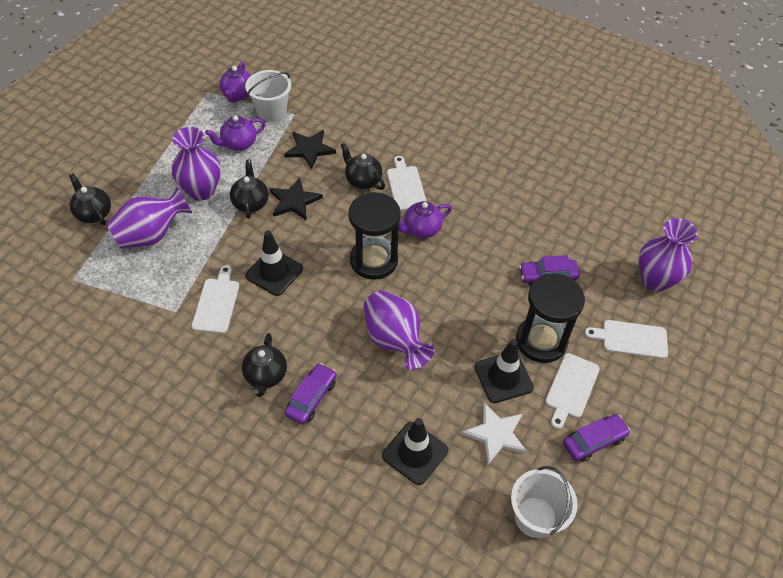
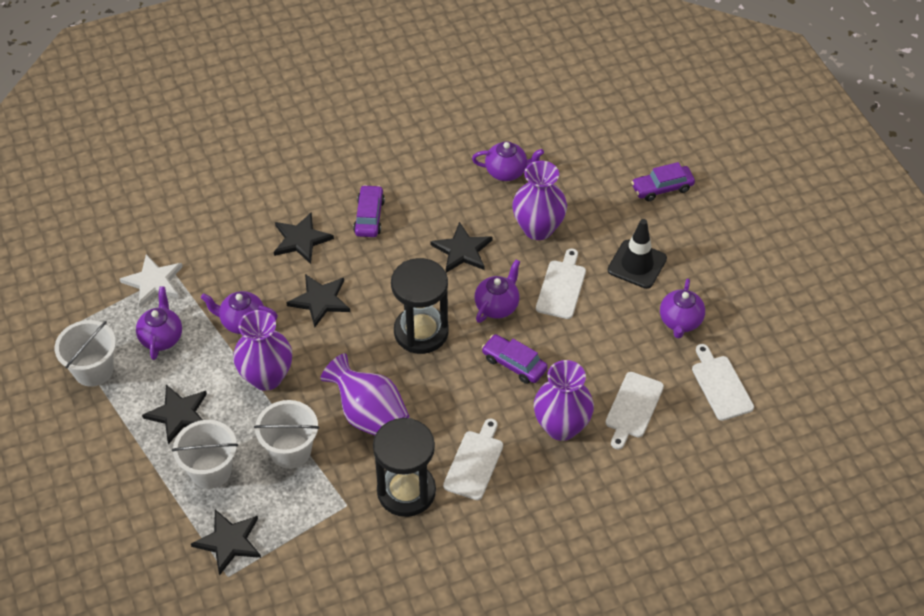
black star: 2 -> 5
black teapot: 4 -> 0
black traffic cone: 3 -> 1
purple teapot: 3 -> 5
white bucket: 2 -> 3

